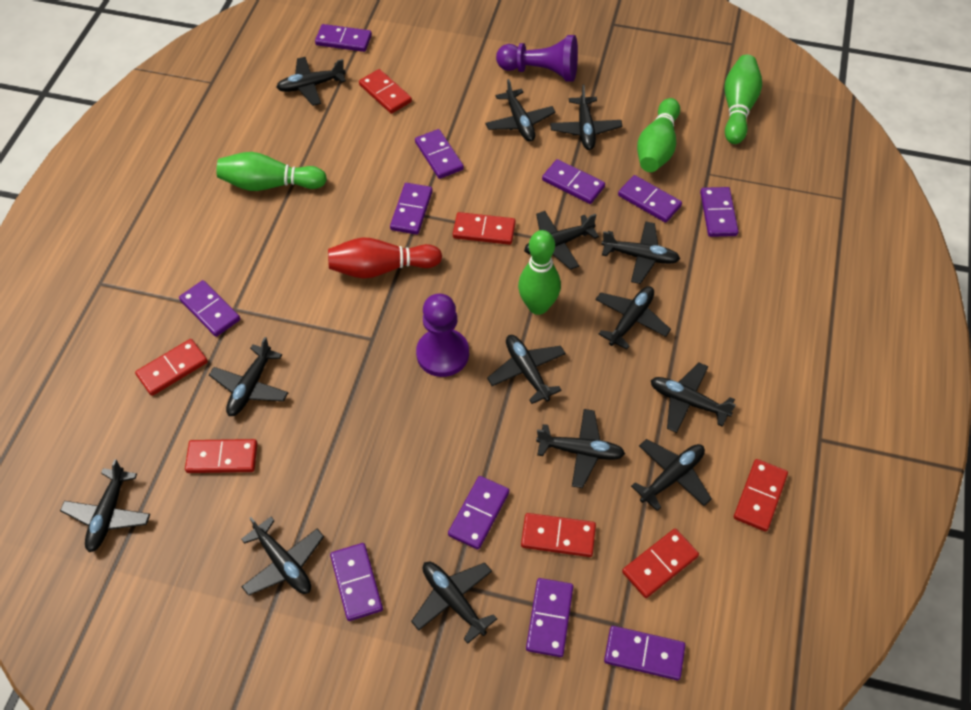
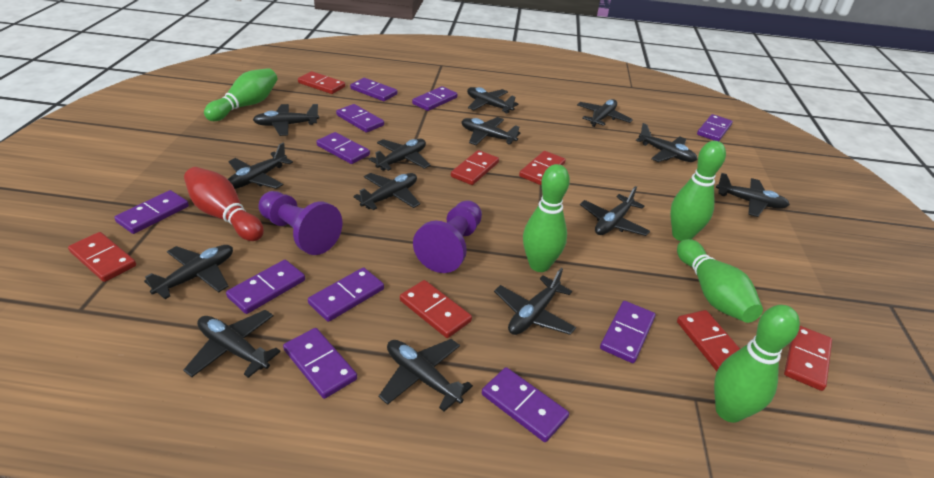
green bowling pin: 4 -> 5

